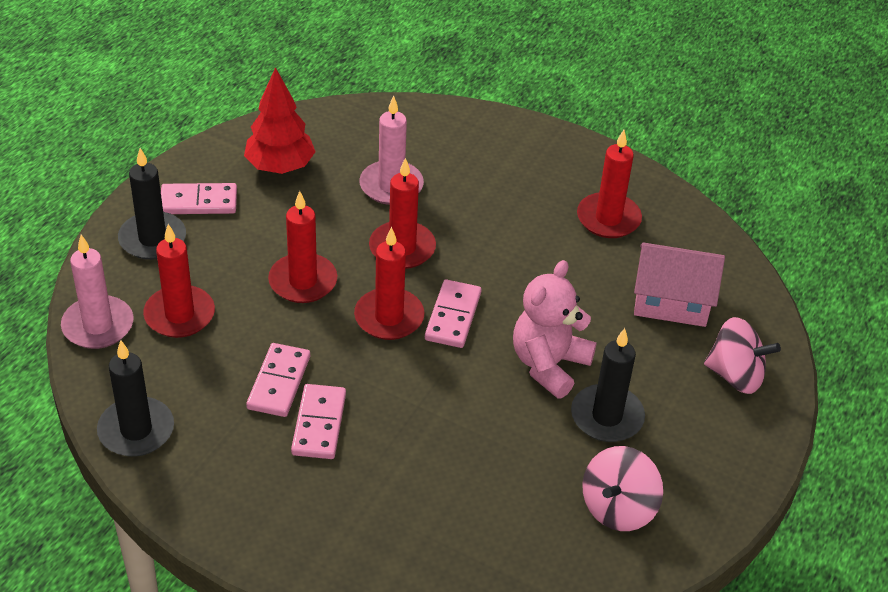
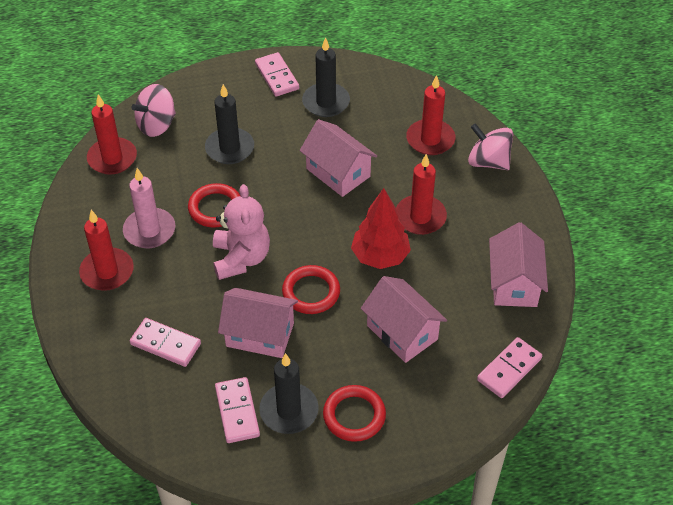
pink candle: 2 -> 1
pink house: 1 -> 4
red candle: 5 -> 4
red ring: 0 -> 3

